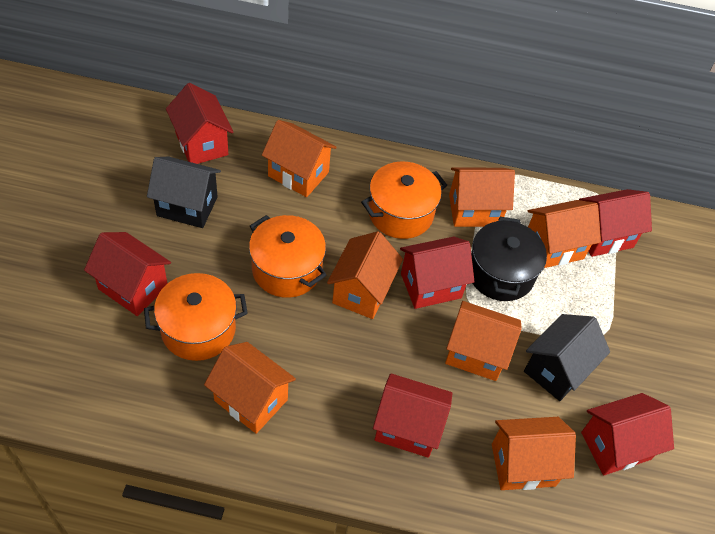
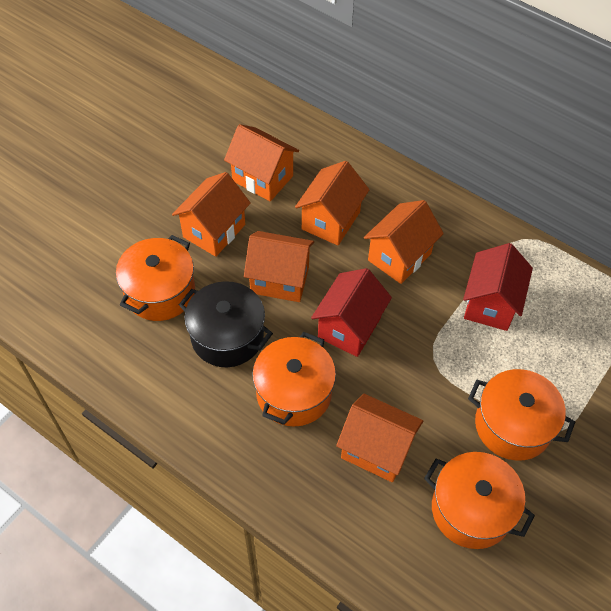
black house: 2 -> 0
orange house: 7 -> 6
orange pot: 3 -> 4
red house: 6 -> 2

